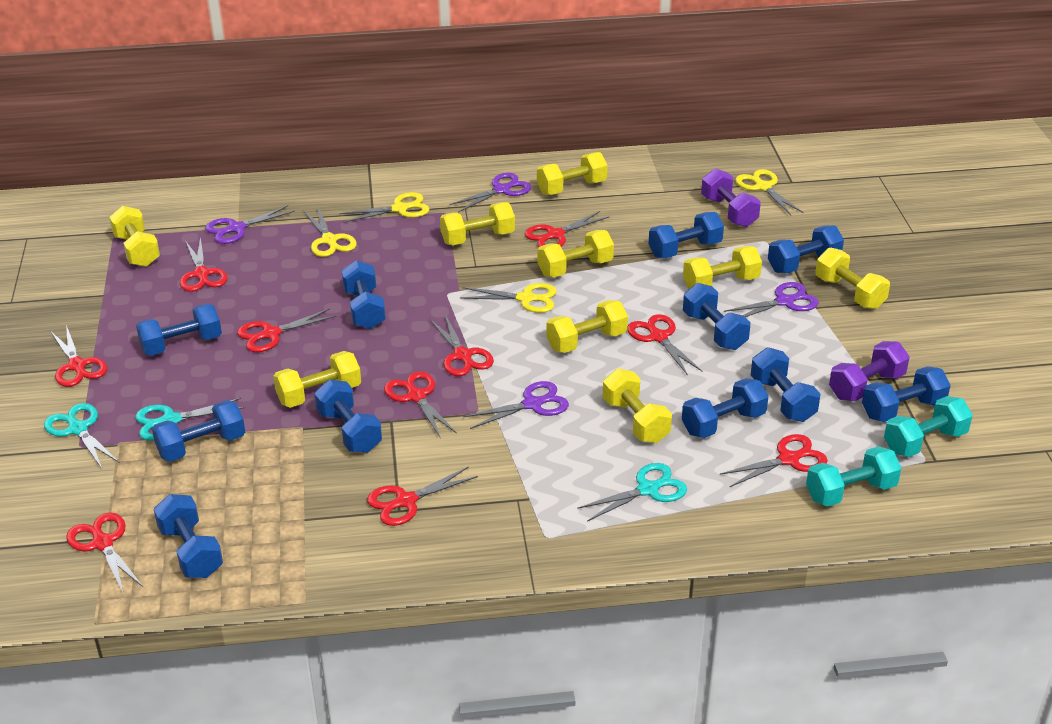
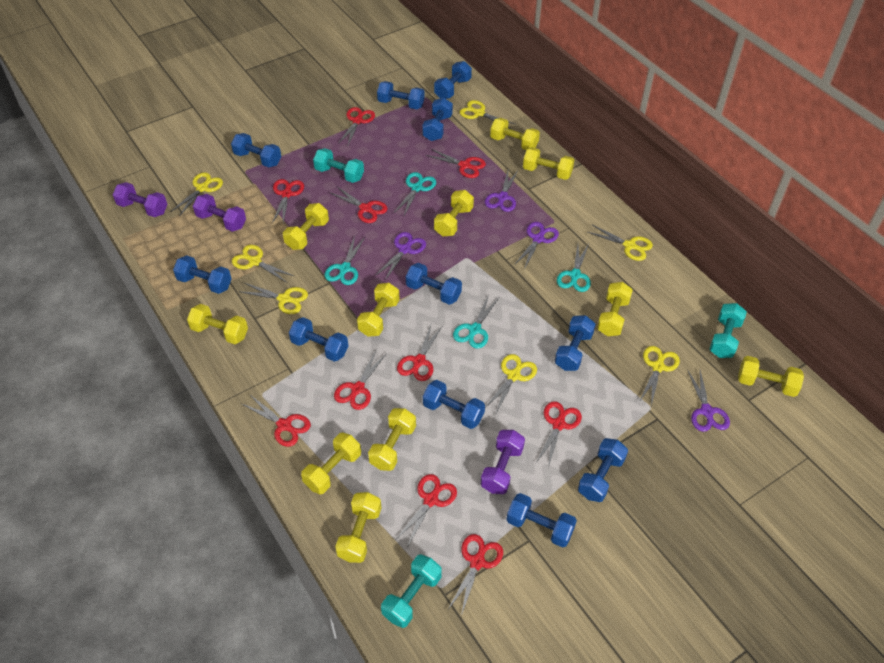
purple dumbbell: 2 -> 3
turquoise dumbbell: 2 -> 3
turquoise scissors: 3 -> 4
yellow dumbbell: 9 -> 11
yellow scissors: 4 -> 7

